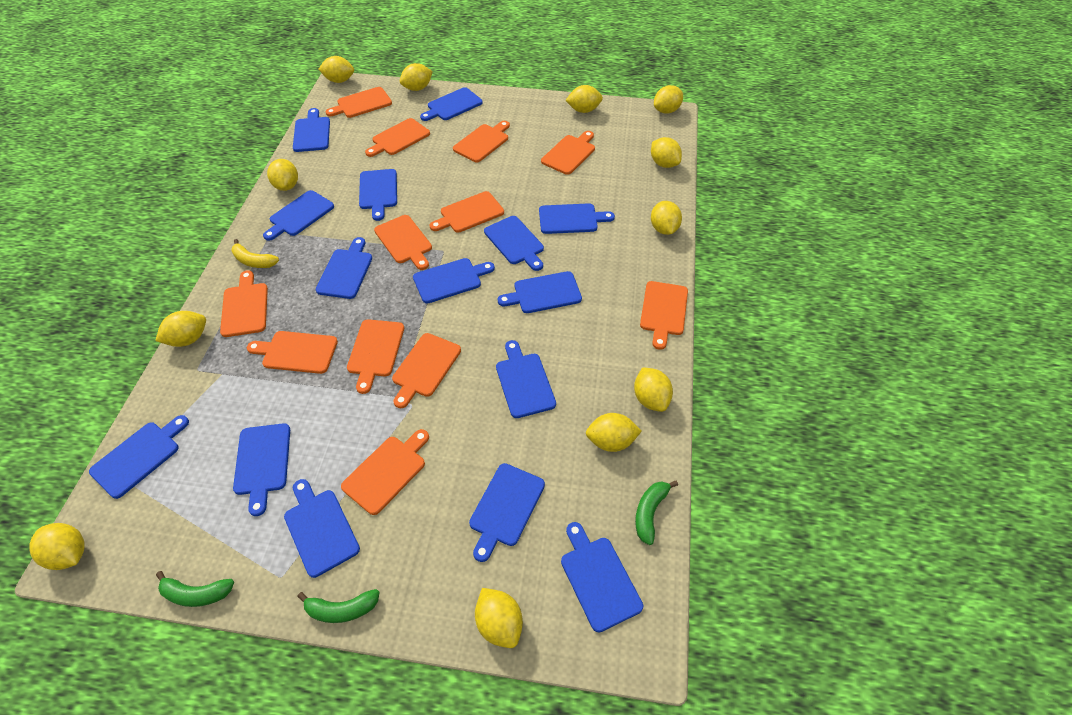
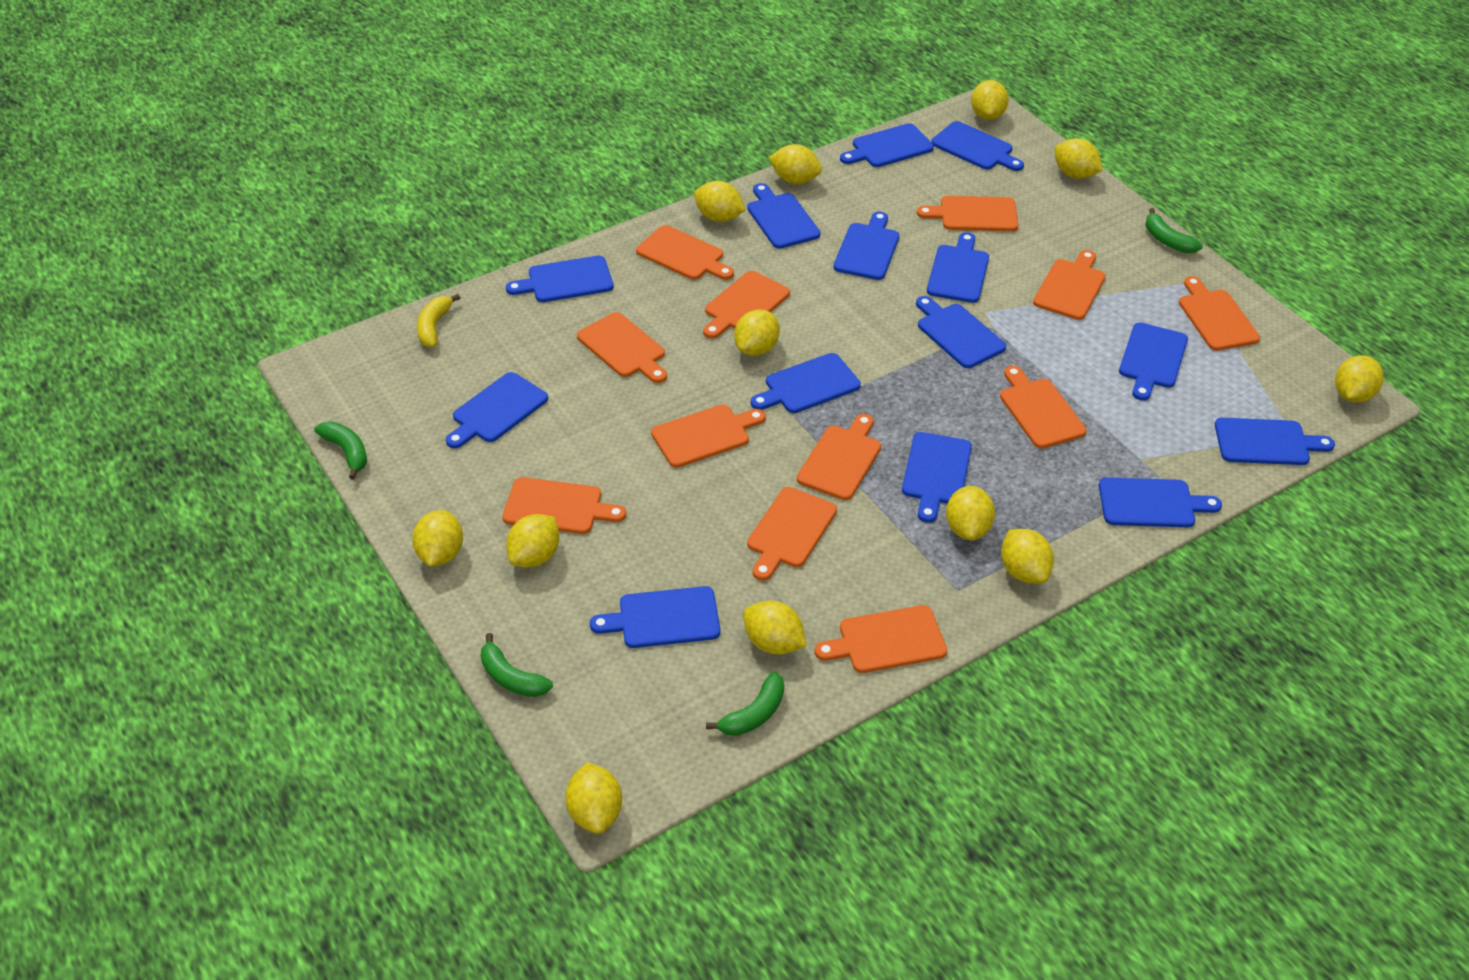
blue cutting board: 15 -> 14
green banana: 3 -> 4

